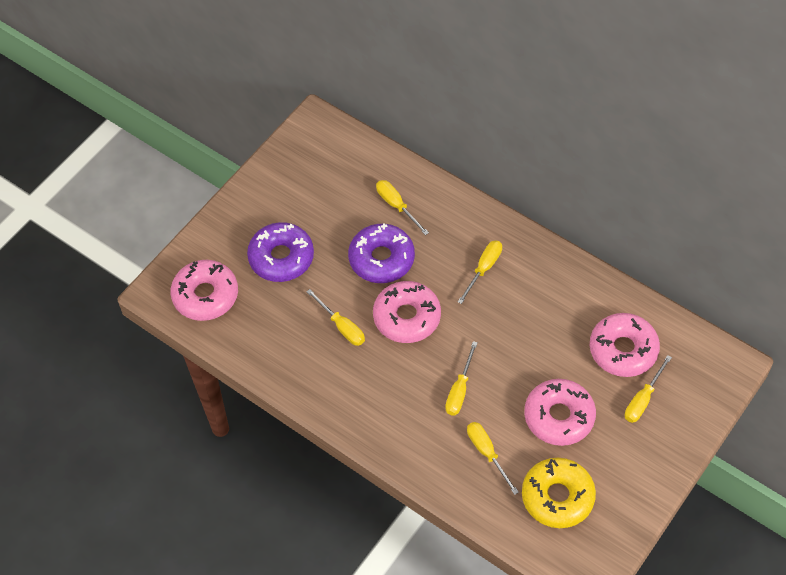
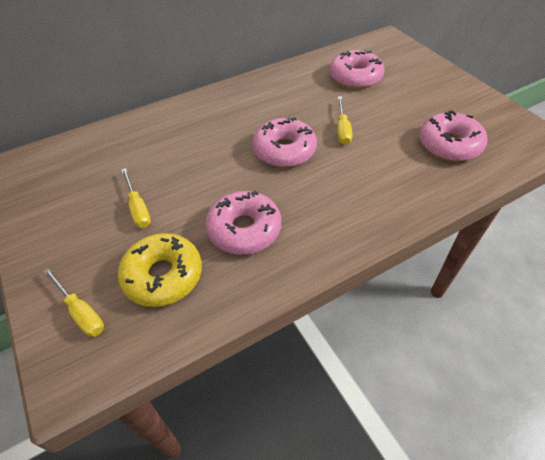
purple donut: 2 -> 0
yellow screwdriver: 6 -> 3

